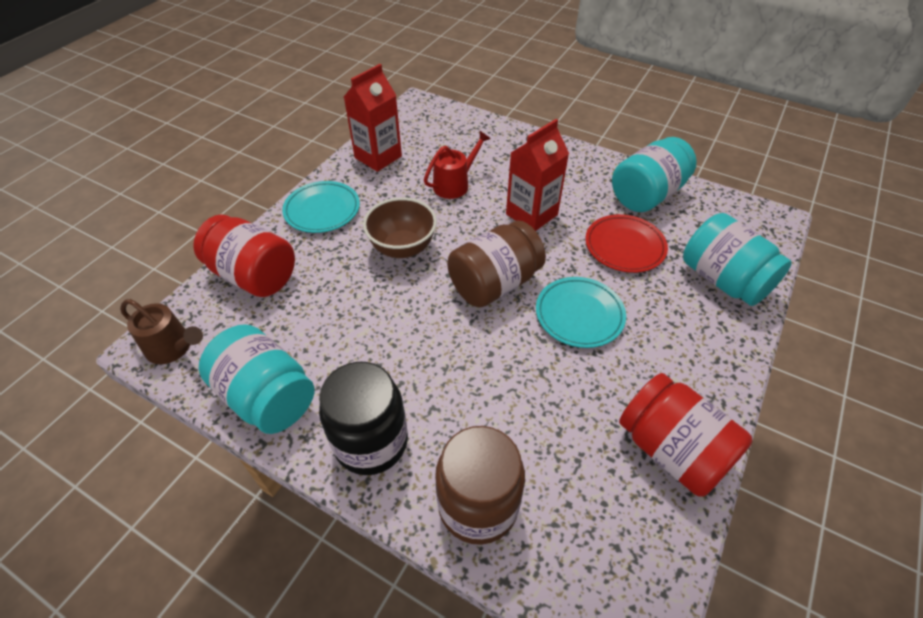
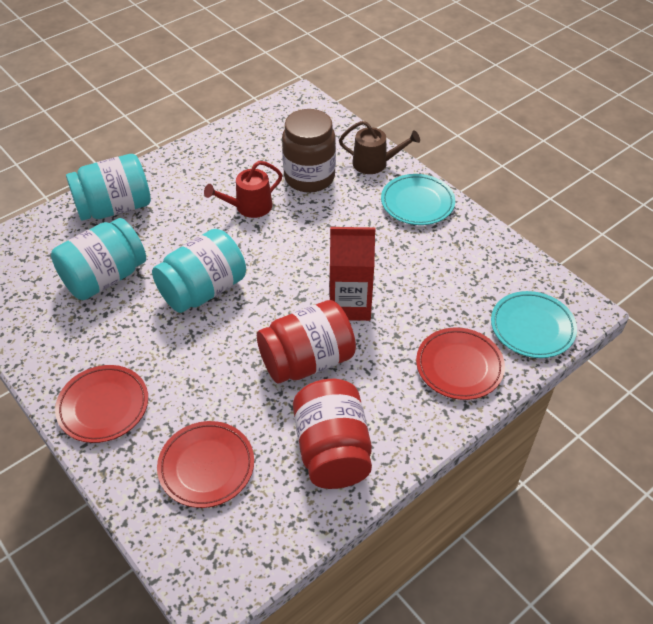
black jar: 1 -> 0
brown bowl: 1 -> 0
brown jar: 2 -> 1
red carton: 2 -> 1
red plate: 1 -> 3

